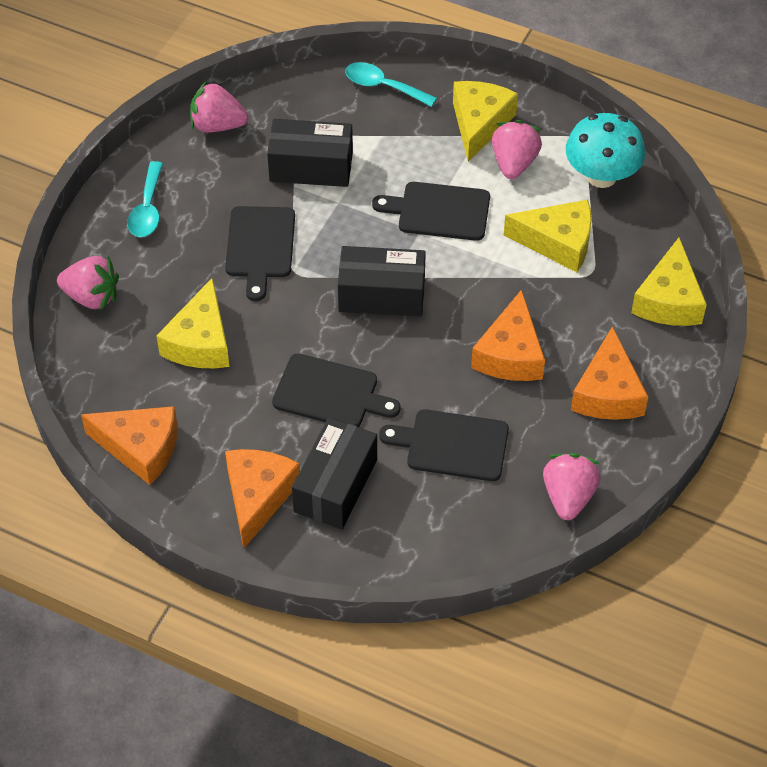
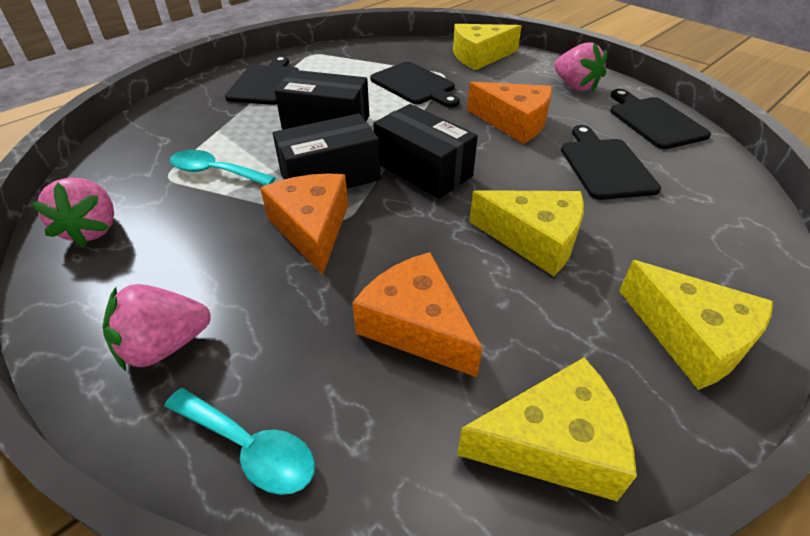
orange cheese: 4 -> 3
pink strawberry: 4 -> 3
turquoise mushroom: 1 -> 0

